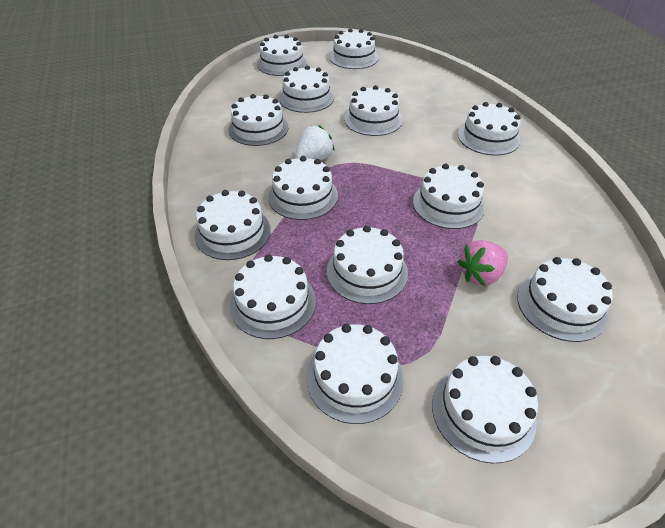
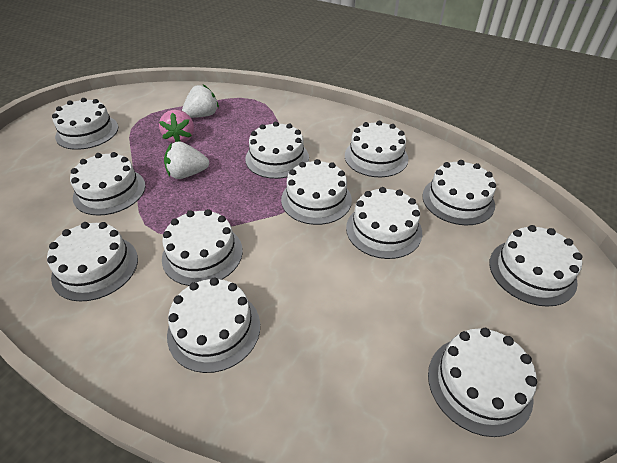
white cake: 14 -> 12
white strawberry: 1 -> 2

